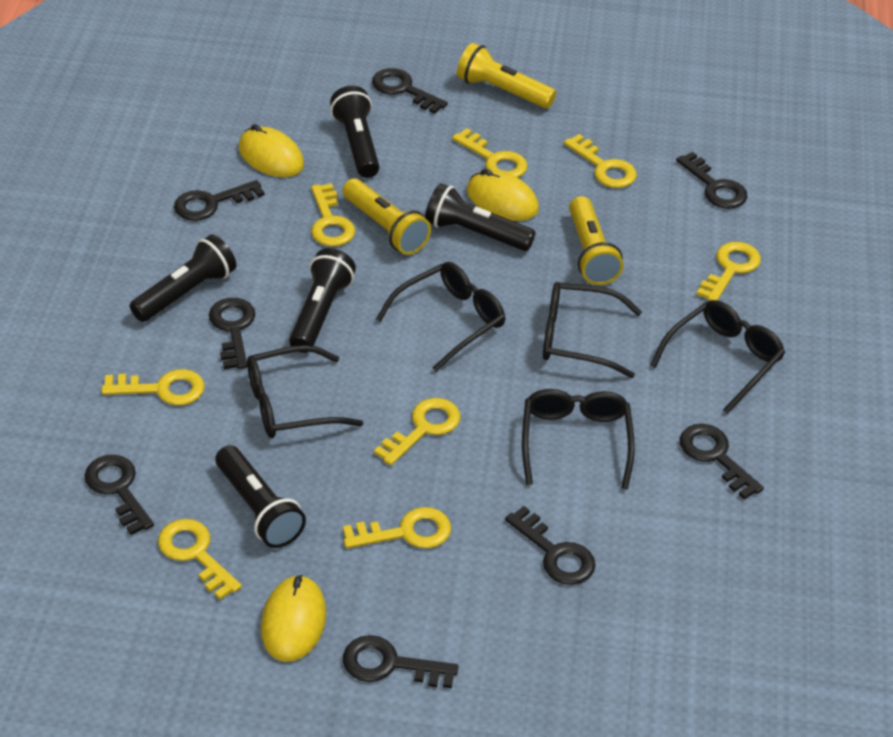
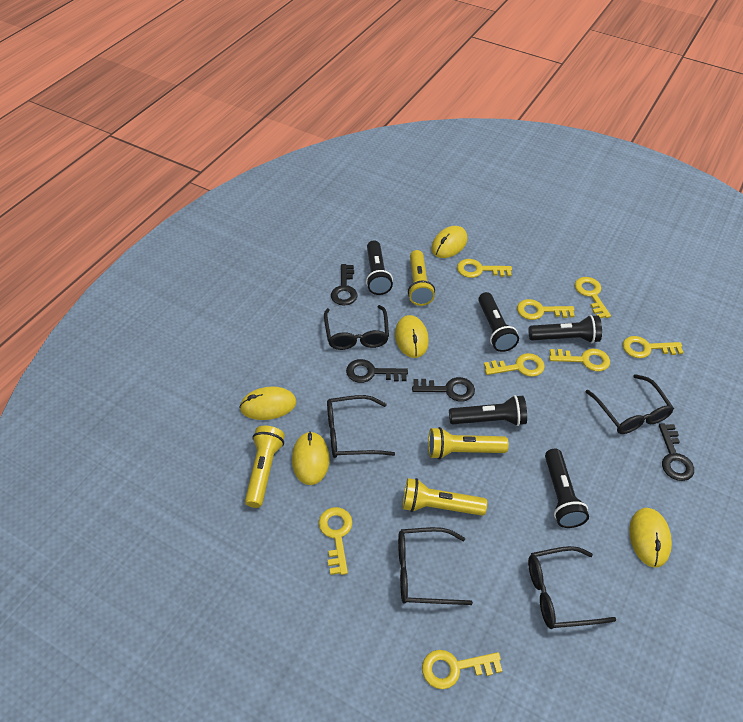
black key: 8 -> 4
yellow flashlight: 3 -> 4
yellow mouse: 3 -> 5

